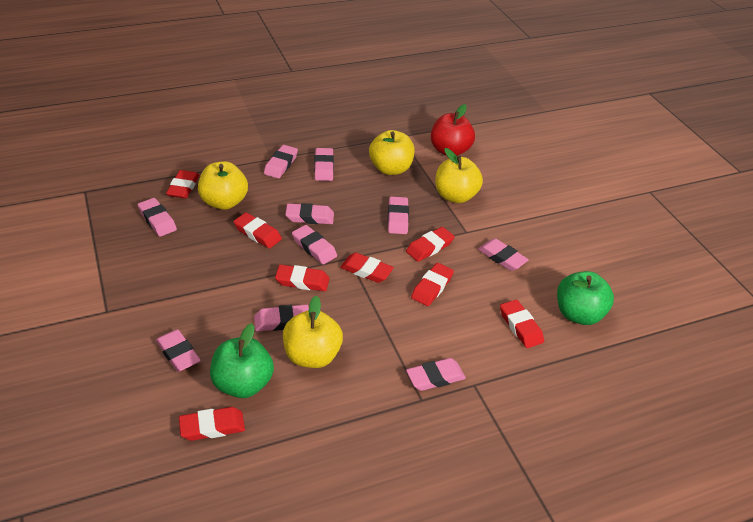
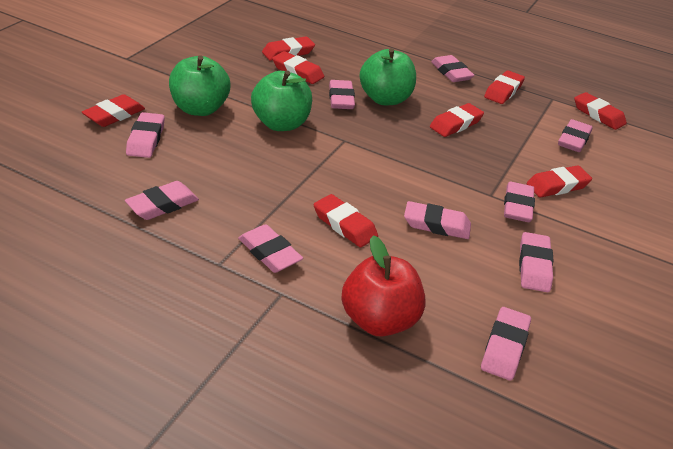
green apple: 2 -> 3
yellow apple: 4 -> 0

